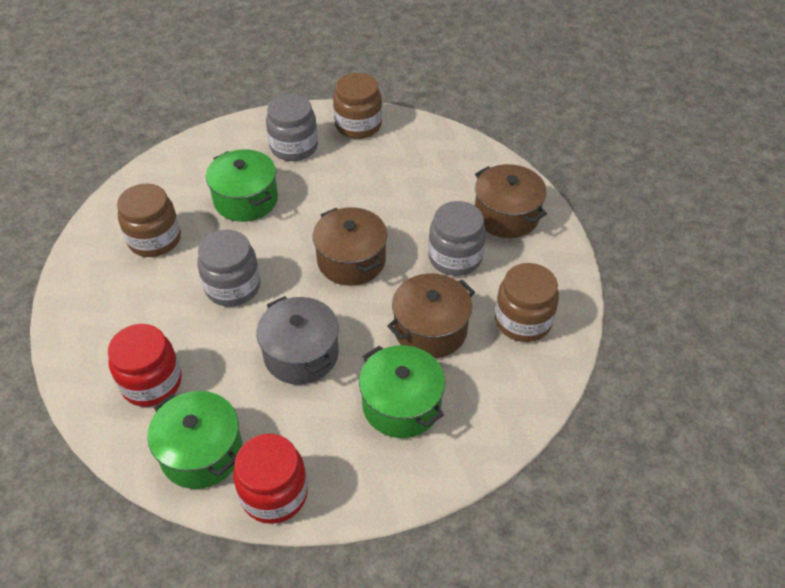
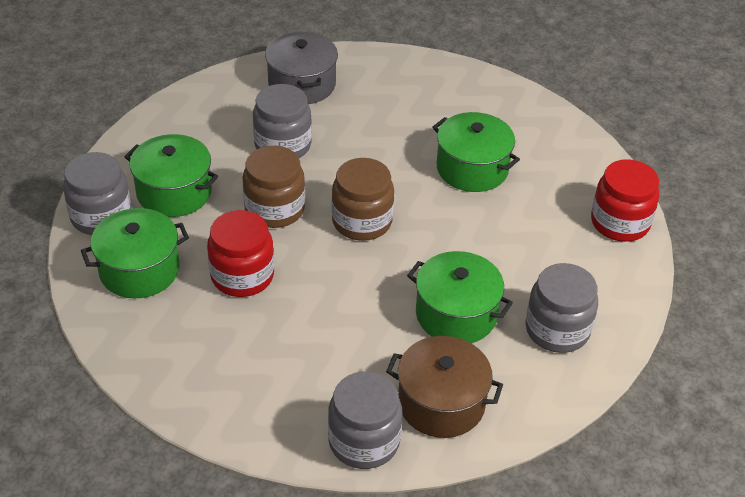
brown jar: 3 -> 2
brown pot: 3 -> 1
green pot: 3 -> 4
grey jar: 3 -> 4

